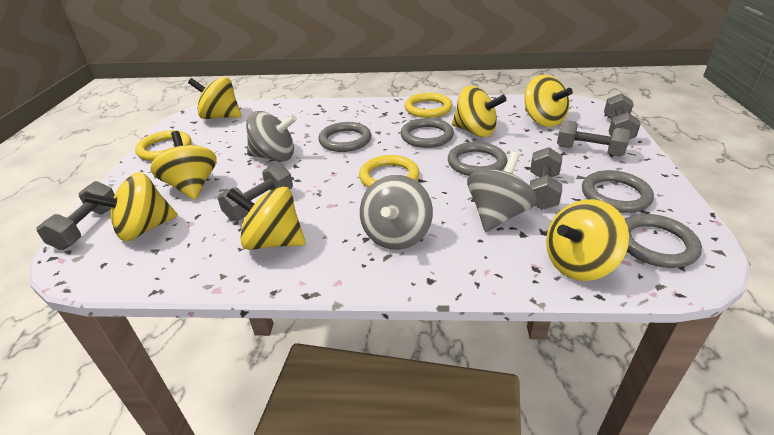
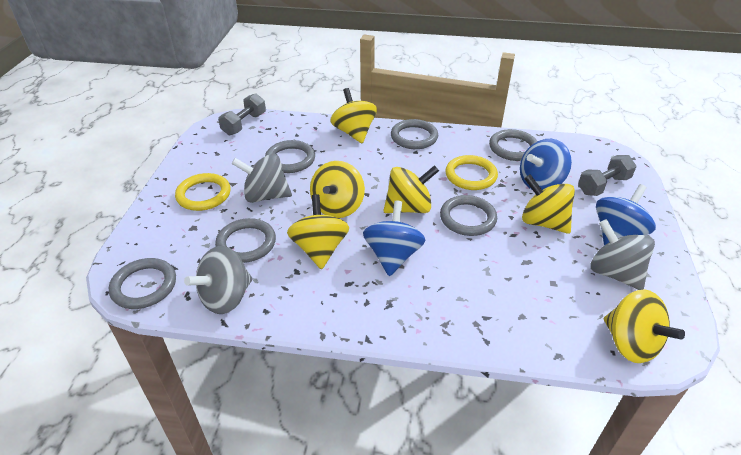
blue spinning top: 0 -> 3
grey dumbbell: 5 -> 2
grey ring: 5 -> 6
yellow ring: 3 -> 2
yellow spinning top: 7 -> 6

